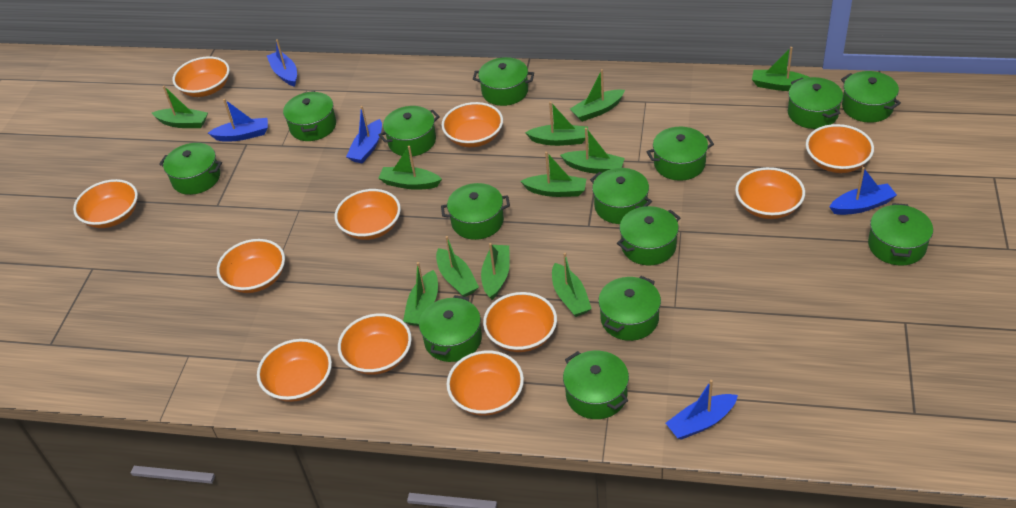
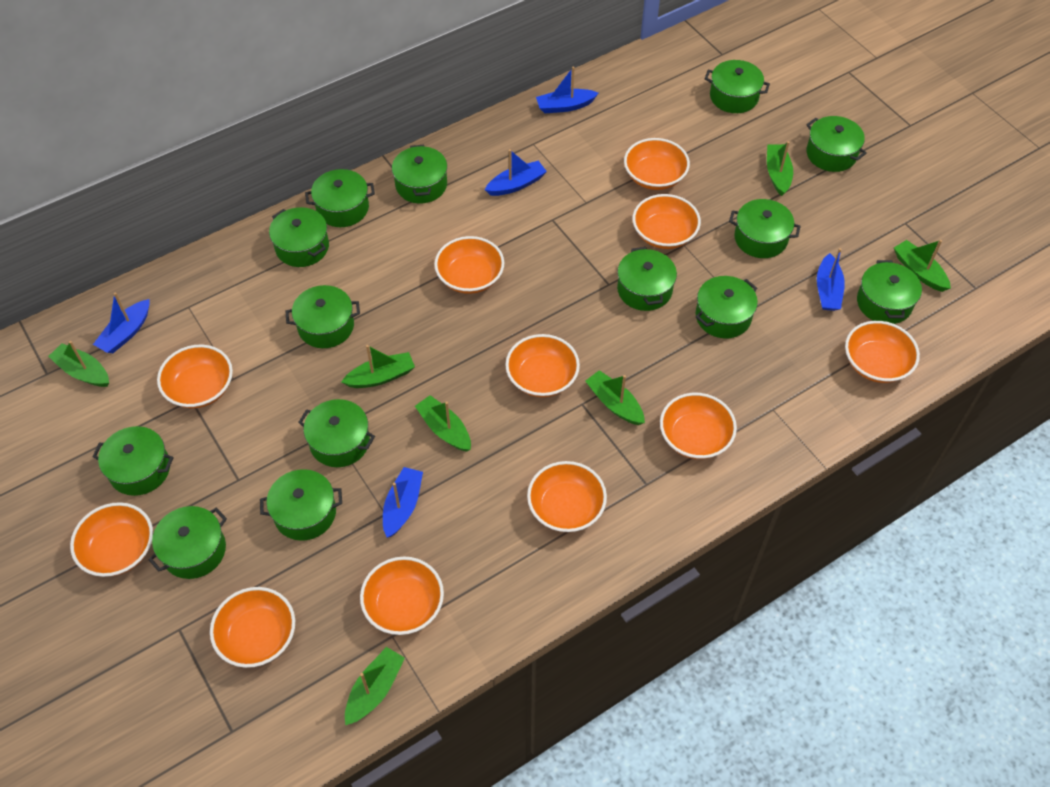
green boat: 11 -> 7

